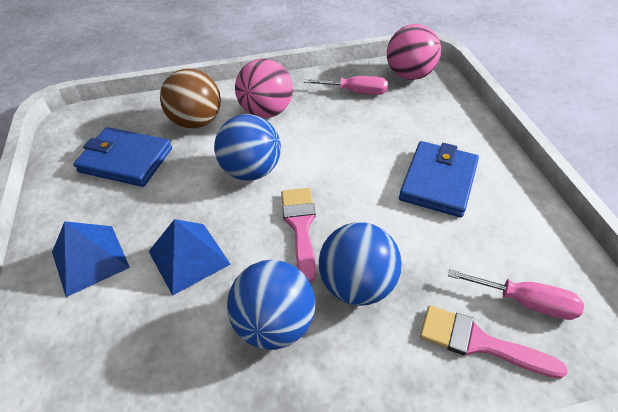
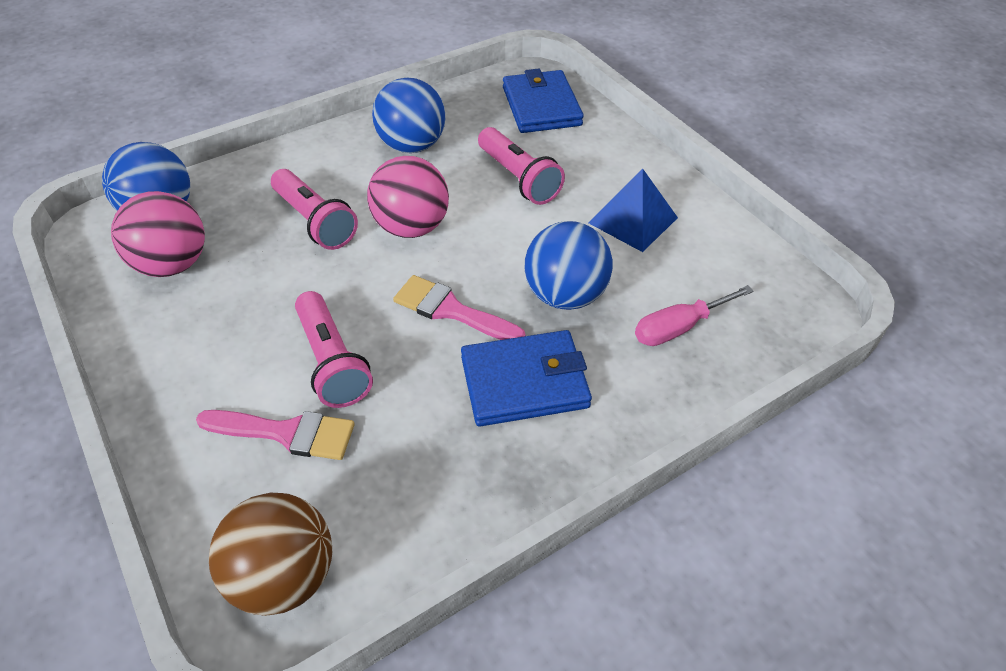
blue pyramid: 2 -> 1
pink flashlight: 0 -> 3
pink screwdriver: 2 -> 1

